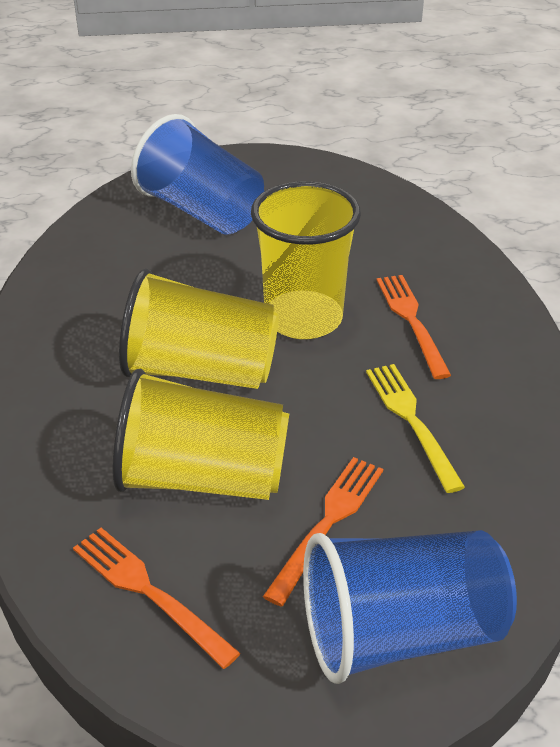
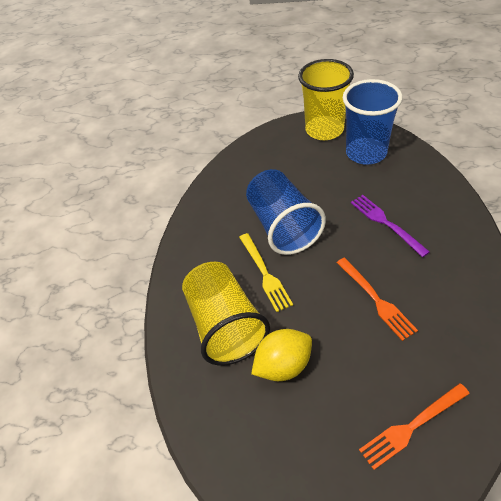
orange fork: 3 -> 2
purple fork: 0 -> 1
yellow cup: 3 -> 2
yellow lemon: 0 -> 1

